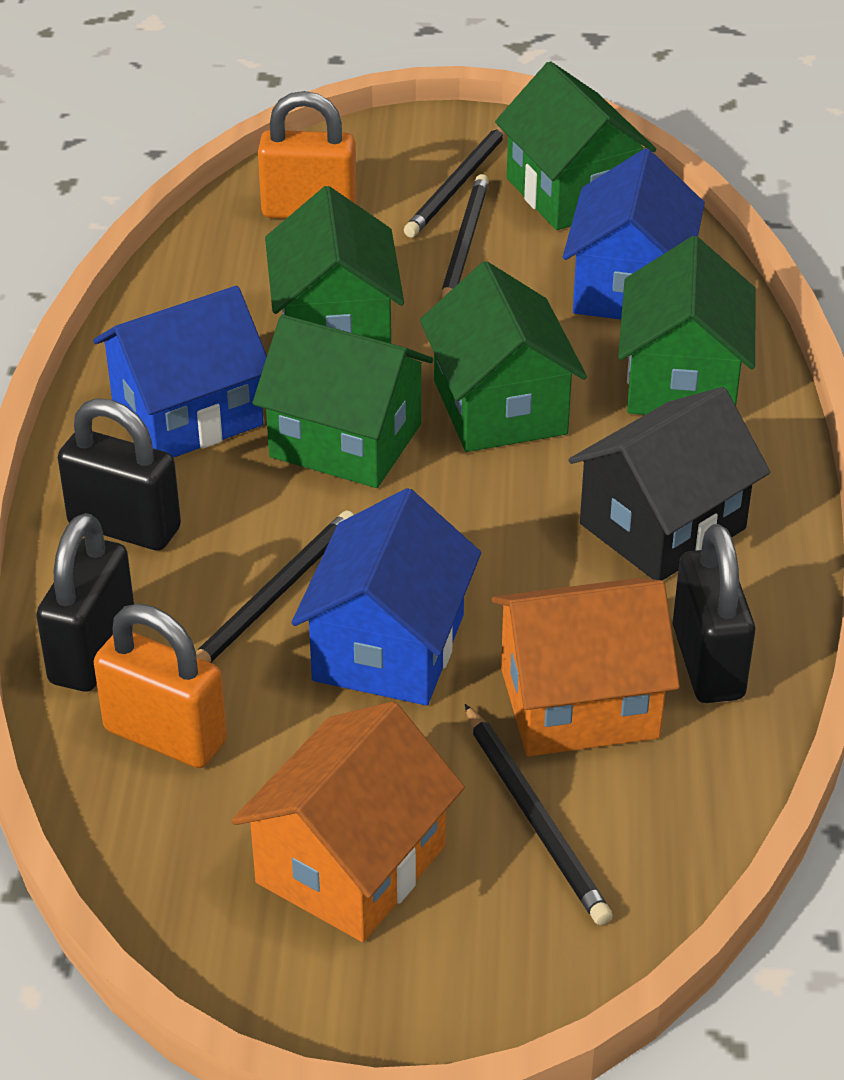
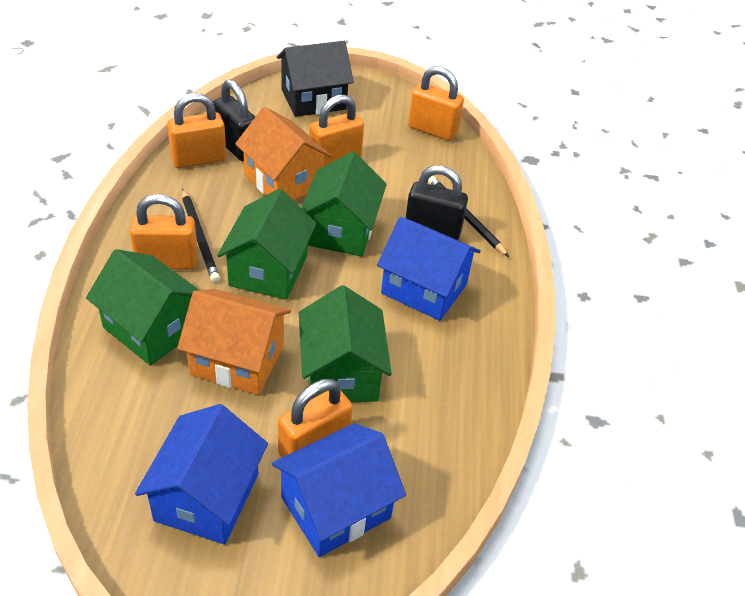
black padlock: 3 -> 2
black pencil: 4 -> 2
green house: 5 -> 4
orange padlock: 2 -> 5

